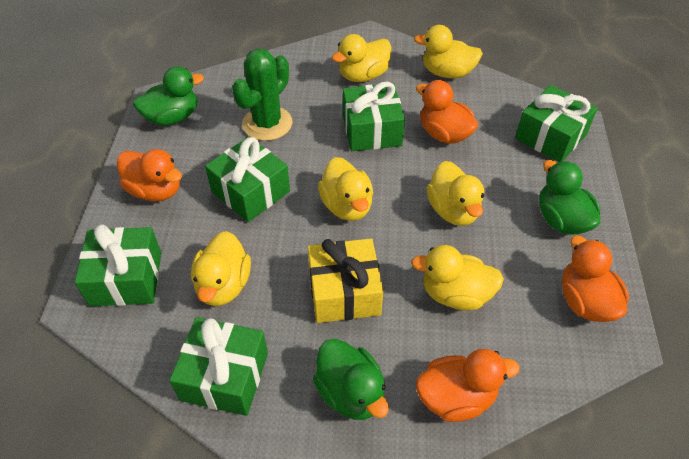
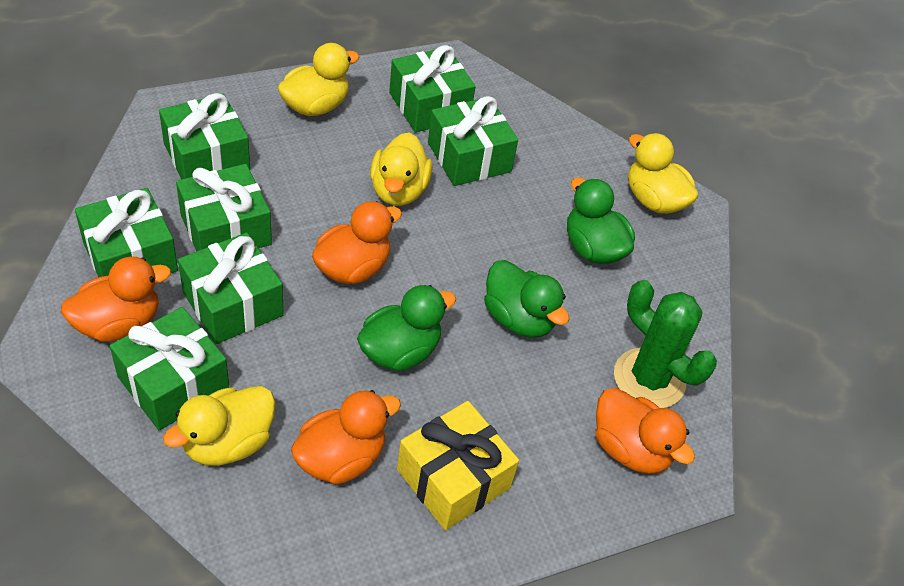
green gift: 5 -> 7
yellow duck: 6 -> 4

